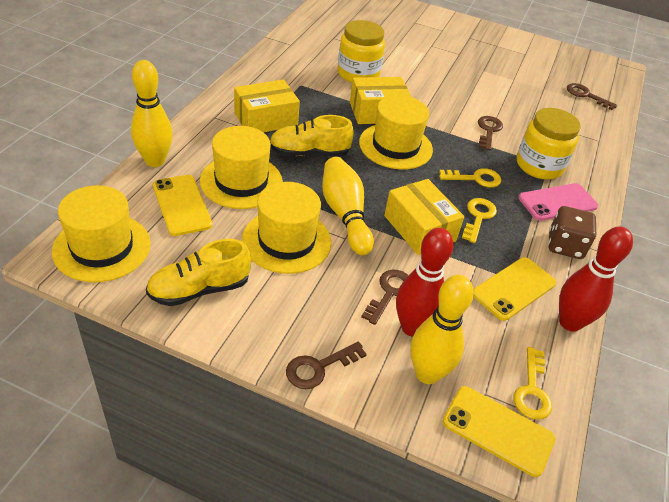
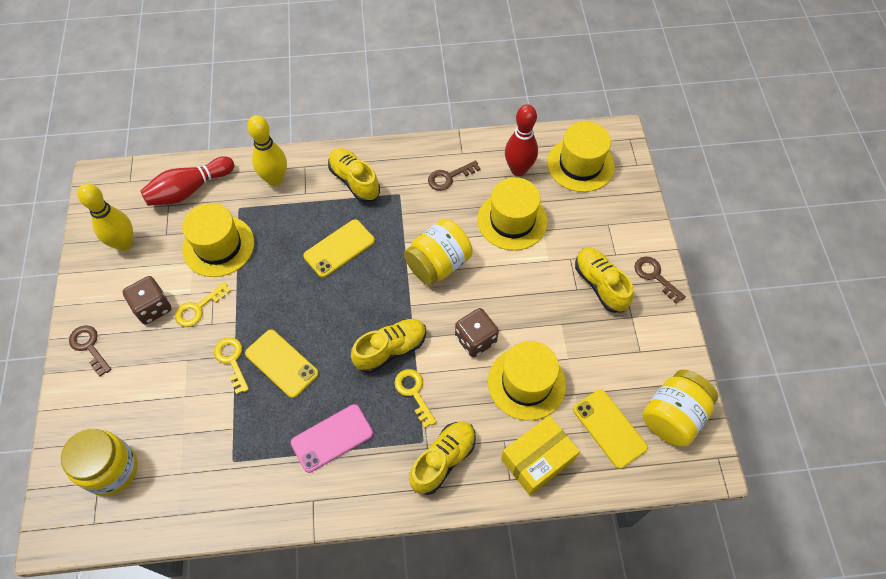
brown dice: 1 -> 2
brown key: 4 -> 3
yellow bowling pin: 3 -> 2
yellow box: 3 -> 1
yellow jar: 2 -> 3
yellow shoe: 2 -> 4

